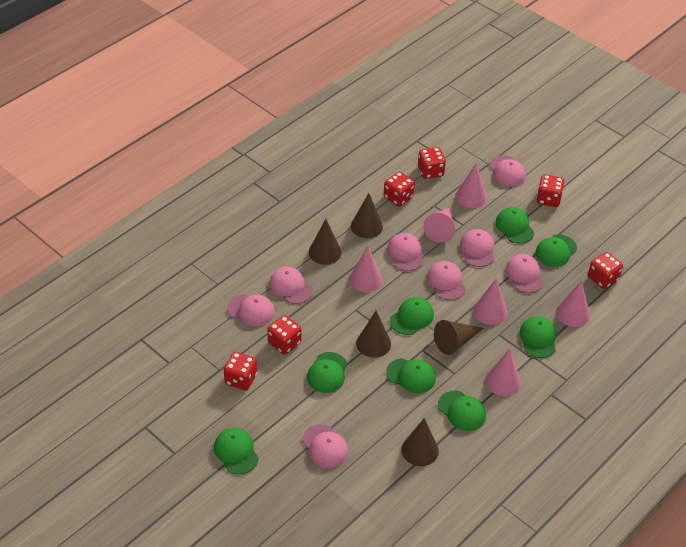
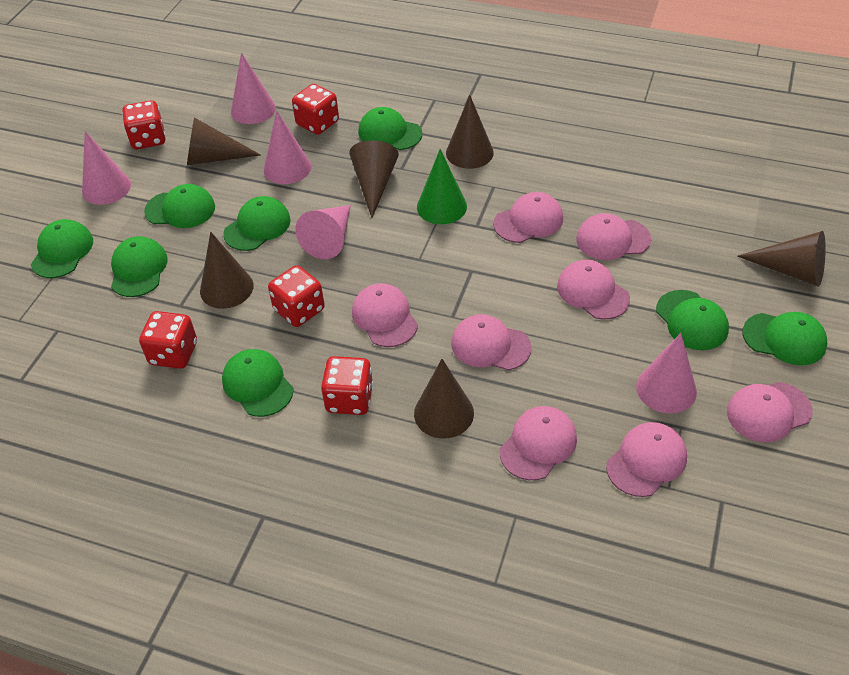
brown cone: 5 -> 6
green cone: 0 -> 1
pink cone: 6 -> 5
red dice: 6 -> 5

